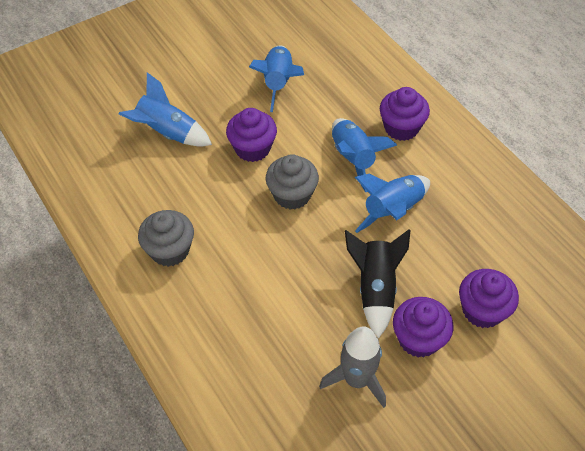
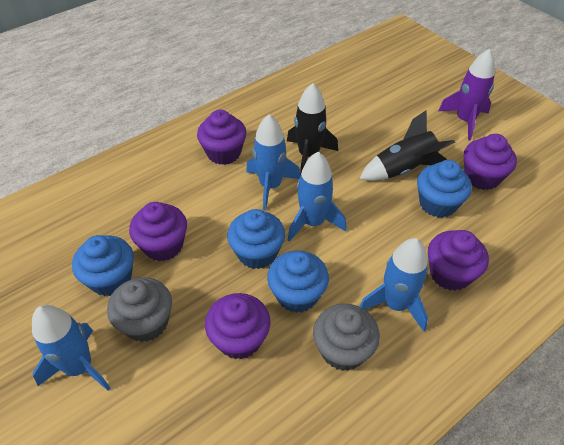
black rocket: 1 -> 2
blue cupcake: 0 -> 4
grey rocket: 1 -> 0
purple cupcake: 4 -> 5
purple rocket: 0 -> 1

